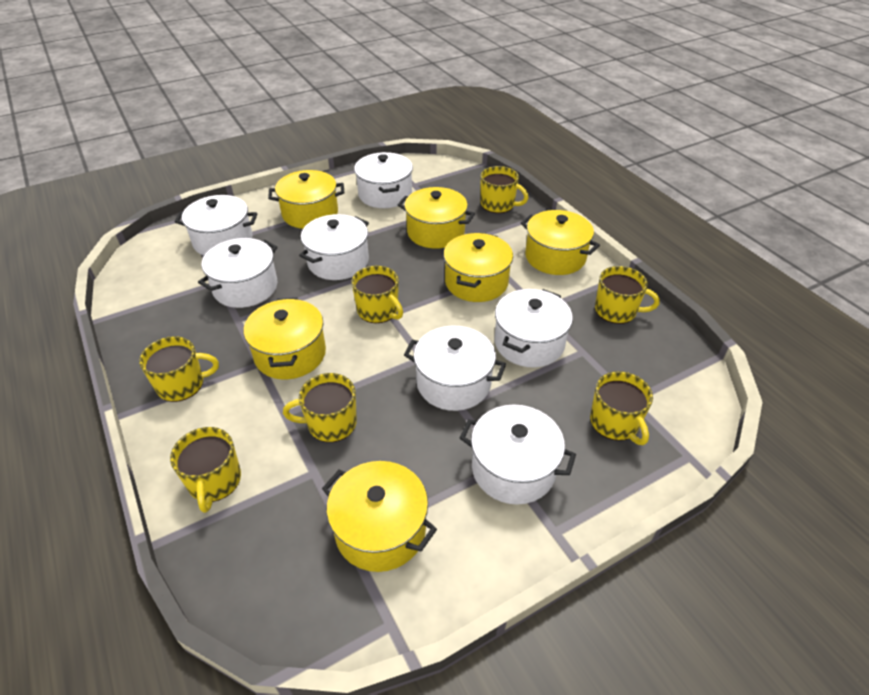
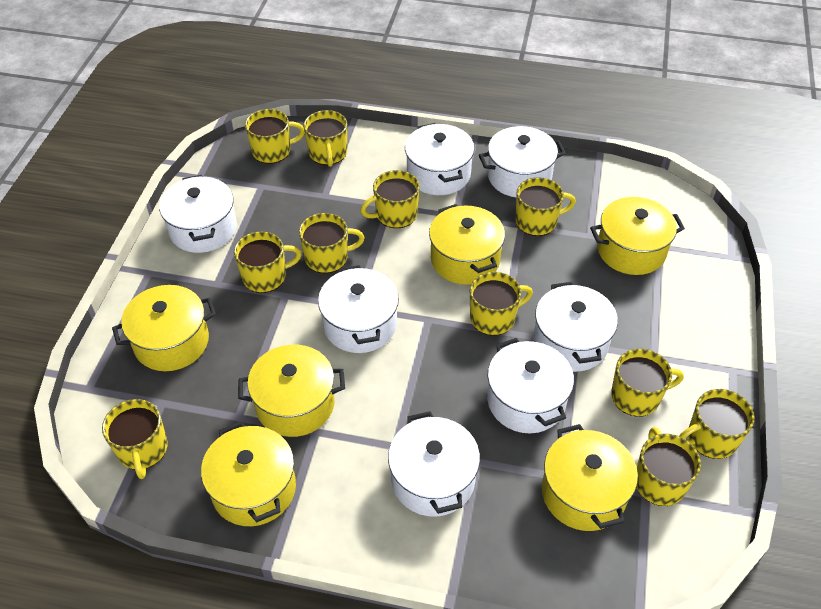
yellow mug: 7 -> 11

